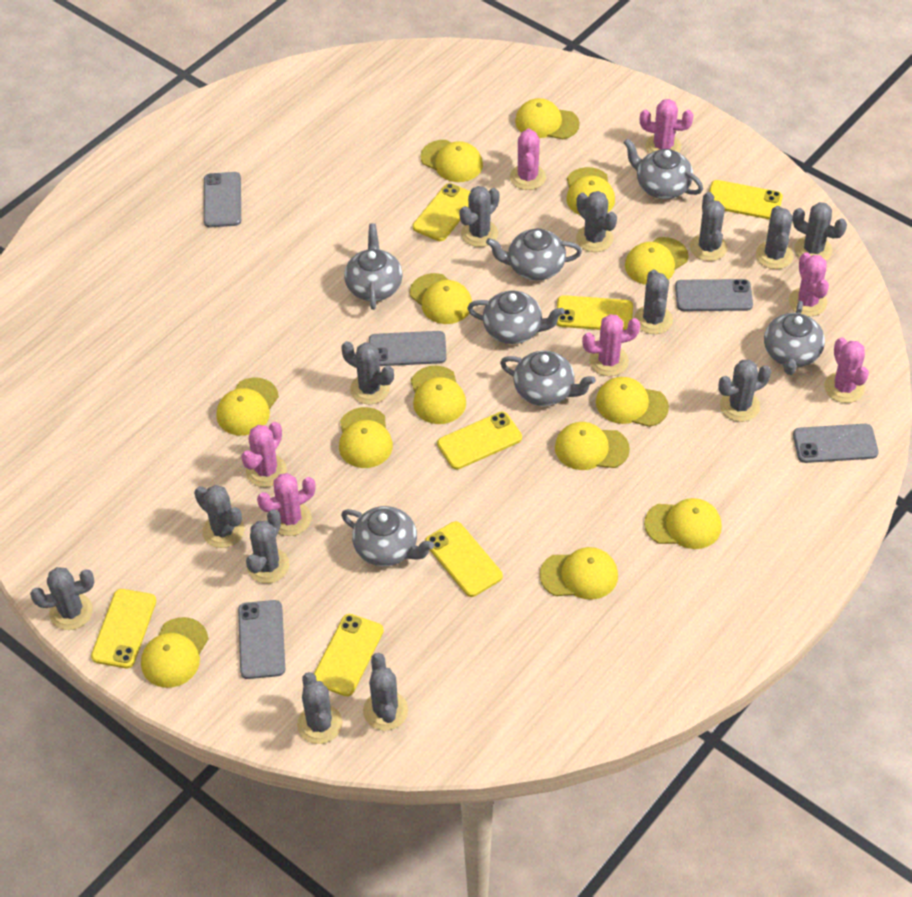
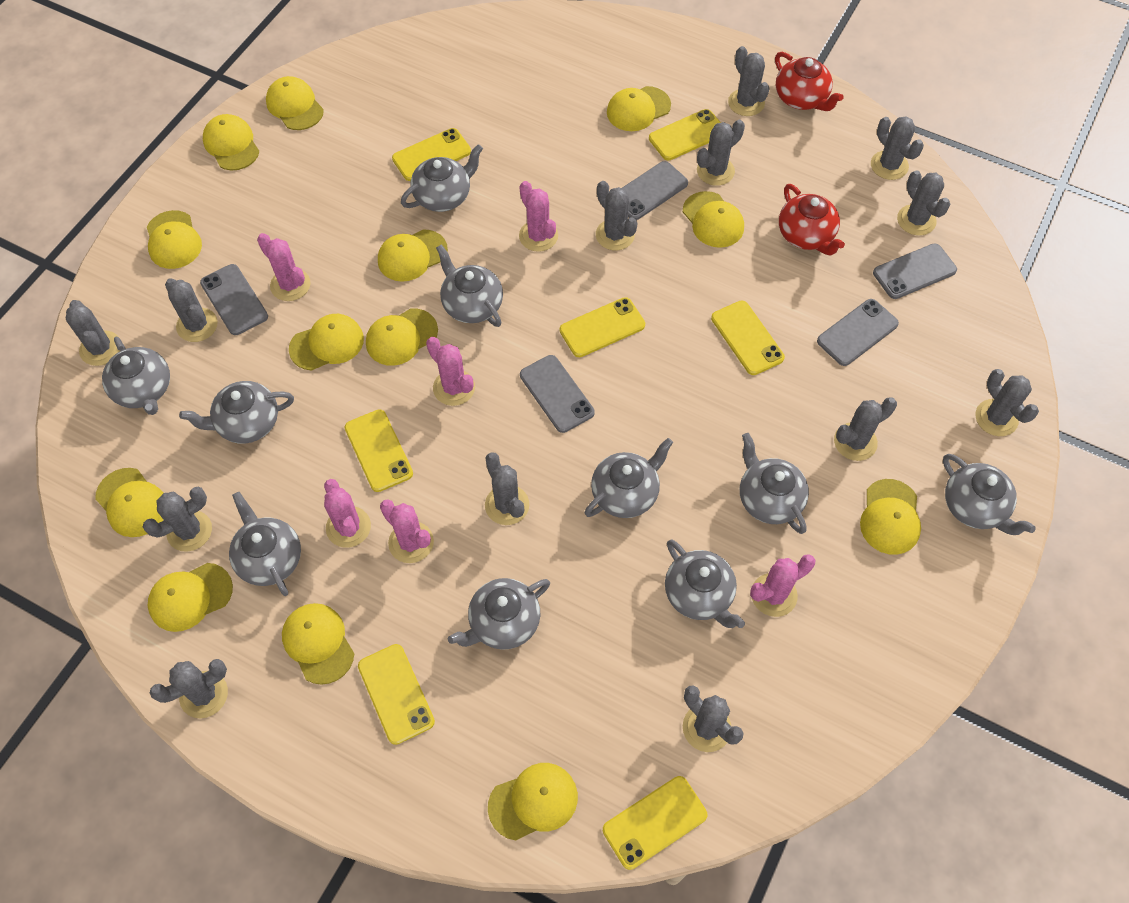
grey teapot: 7 -> 10
pink cactus: 7 -> 6
red teapot: 0 -> 2

